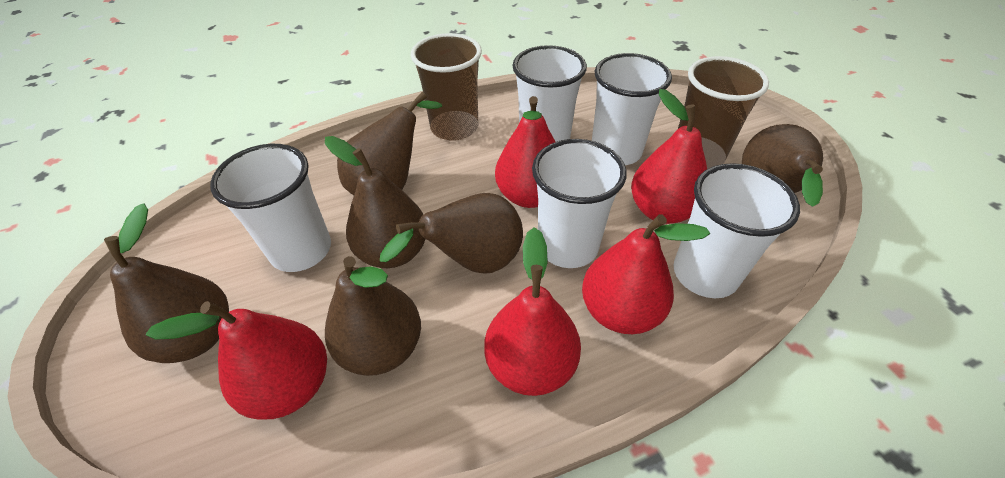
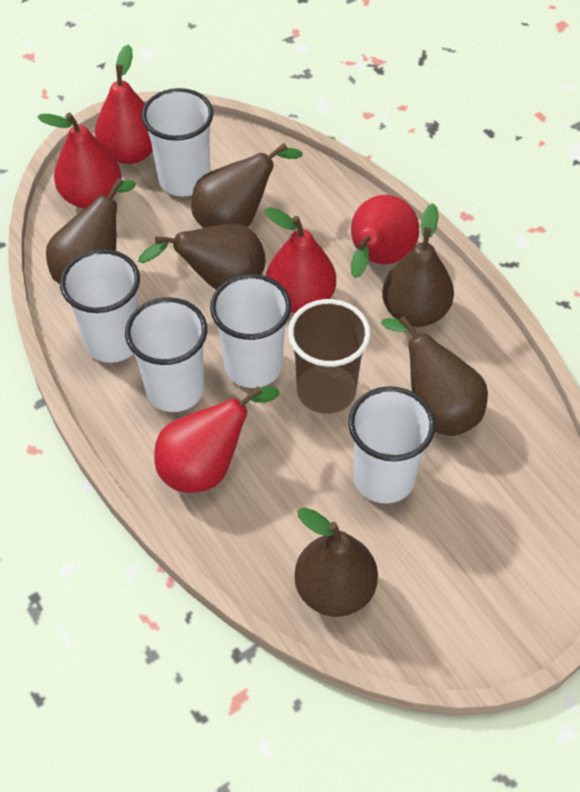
brown cup: 2 -> 1

